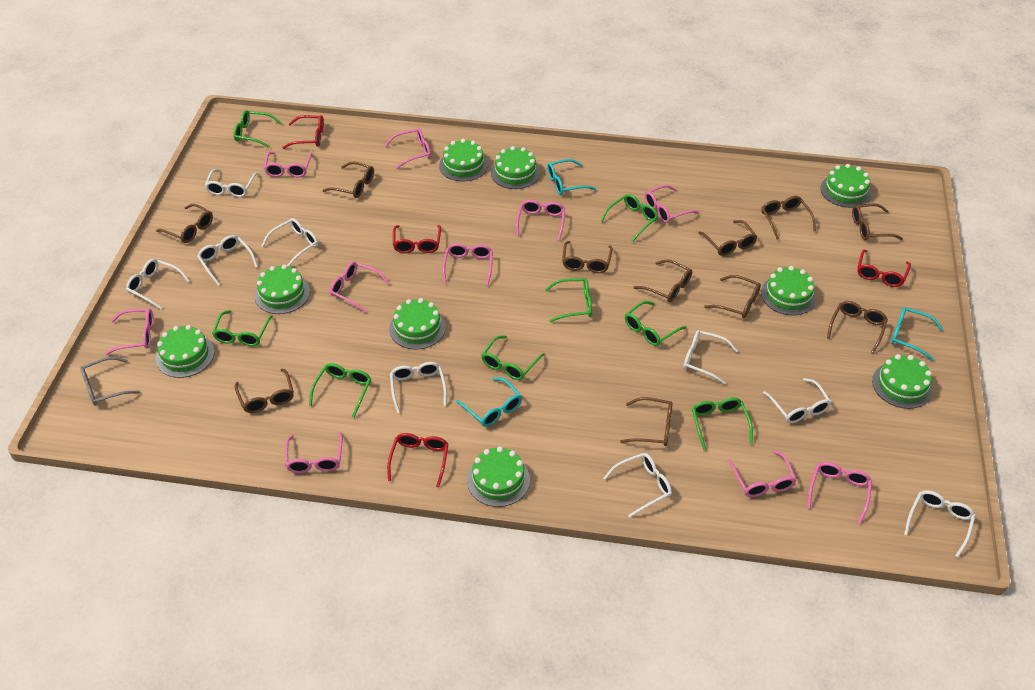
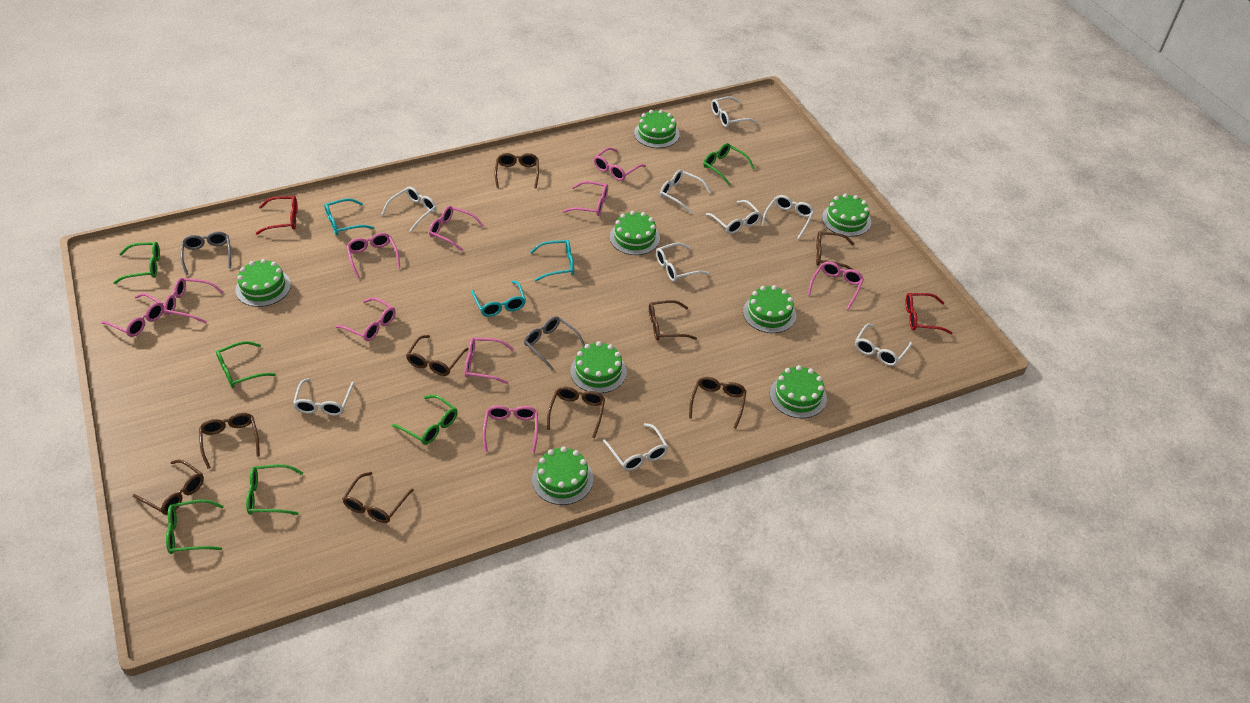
brown glasses: 11 -> 9
green cake: 9 -> 8
green glasses: 8 -> 6
grey glasses: 1 -> 2
red glasses: 4 -> 2

